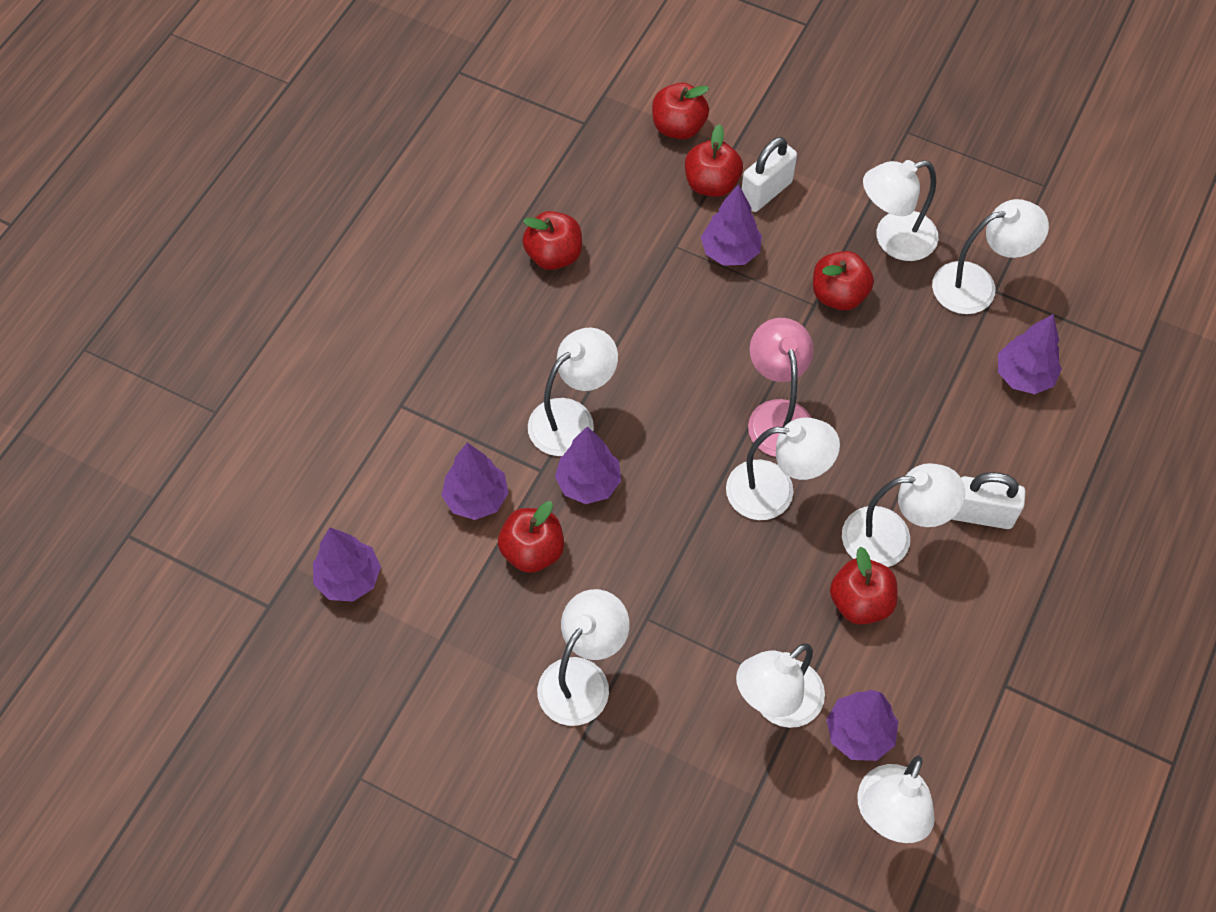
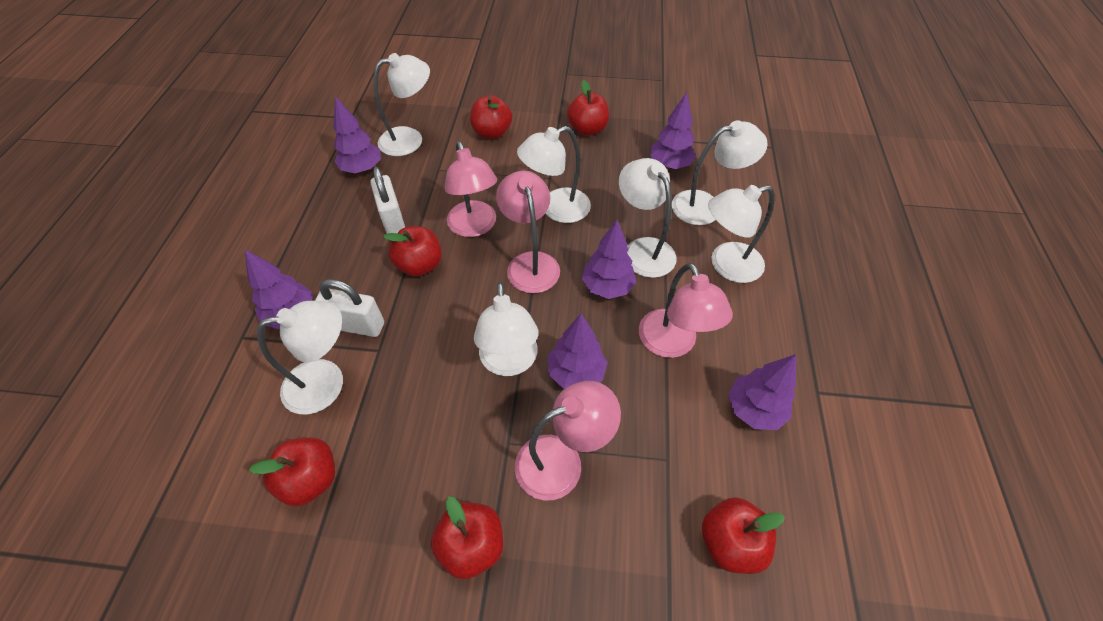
pink lamp: 1 -> 4
white lamp: 8 -> 7

